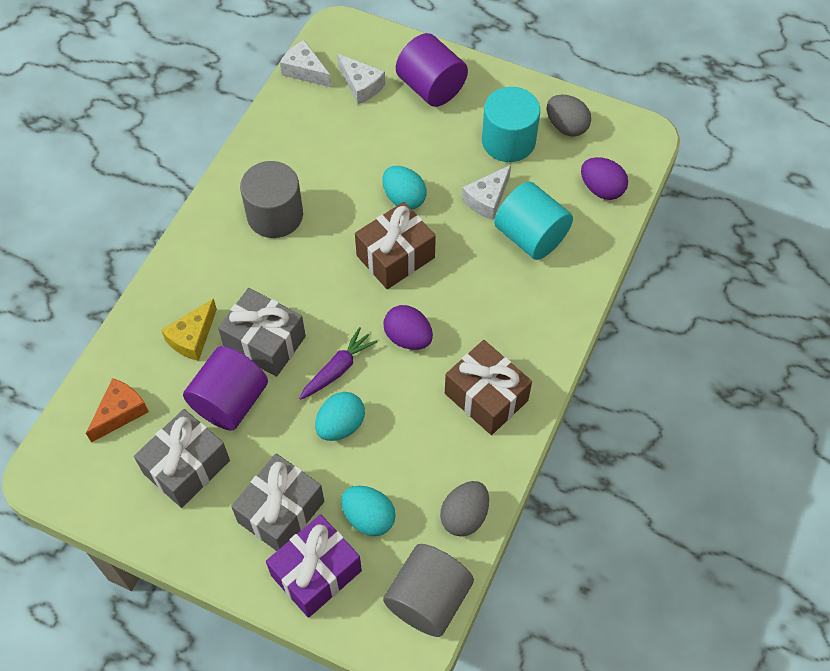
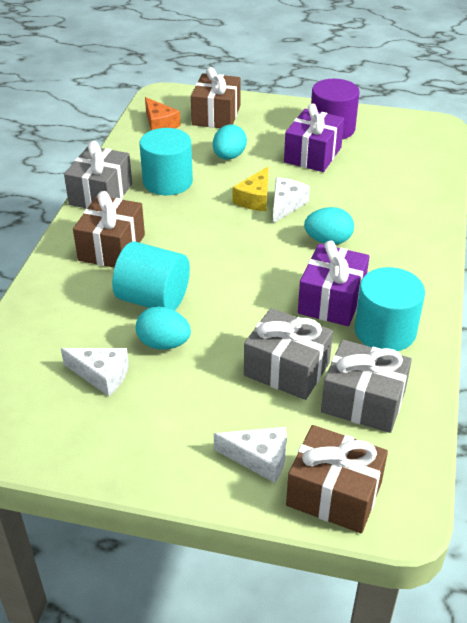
brown gift: 2 -> 3
grey cylinder: 2 -> 0
grey egg: 2 -> 0
purple carrot: 1 -> 0
purple cylinder: 2 -> 1
purple egg: 2 -> 0
purple gift: 1 -> 2
turquoise cylinder: 2 -> 3

